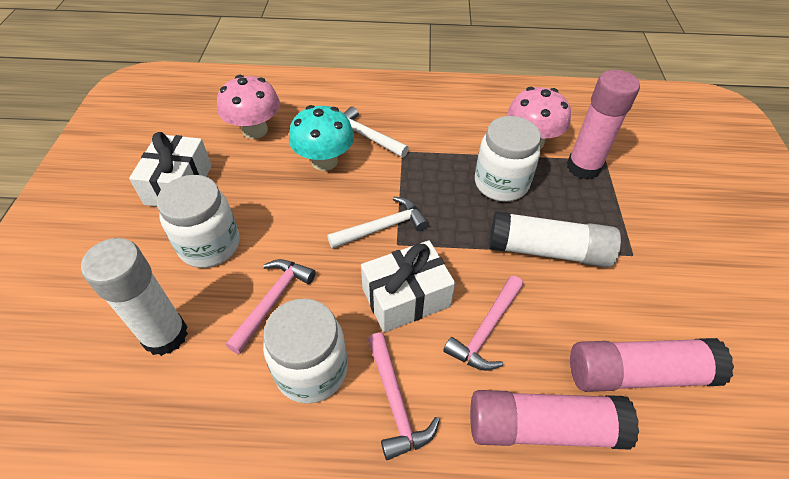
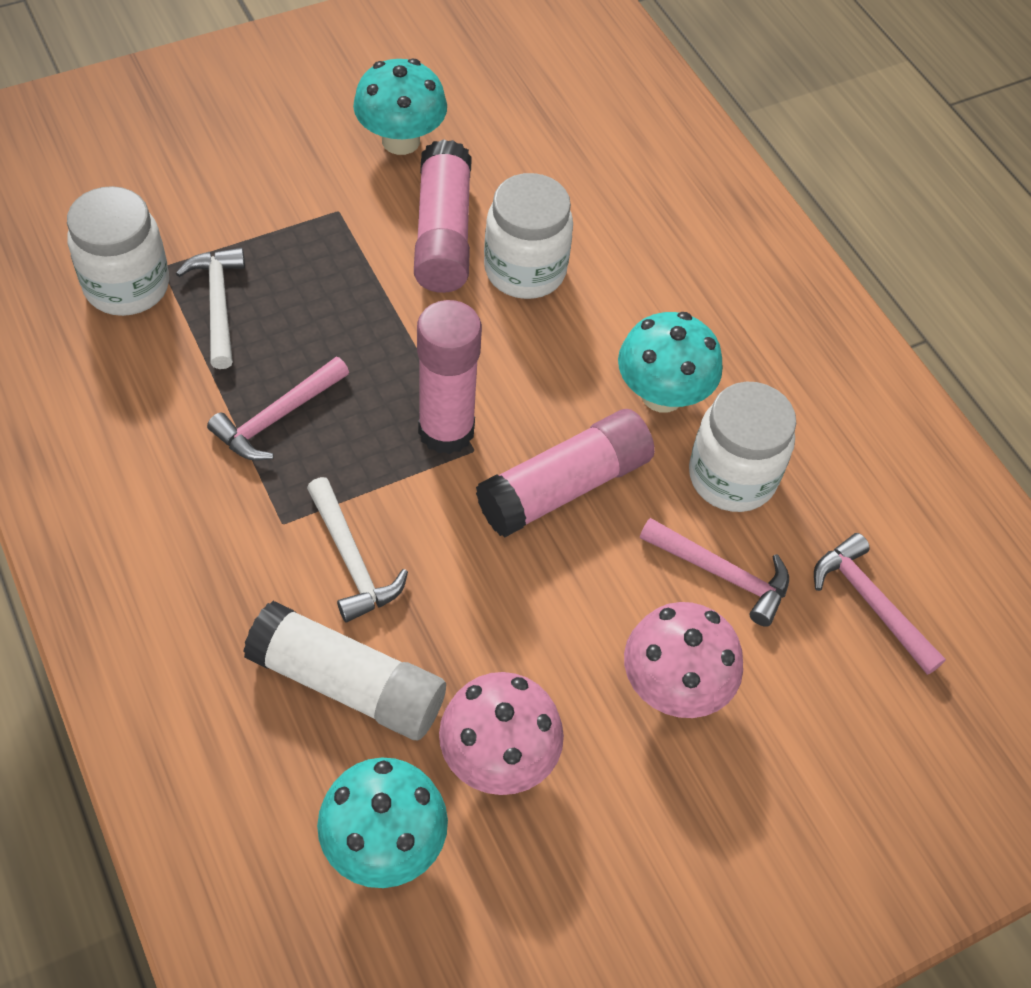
turquoise mushroom: 1 -> 3
white gift: 2 -> 0
white glue stick: 2 -> 1

